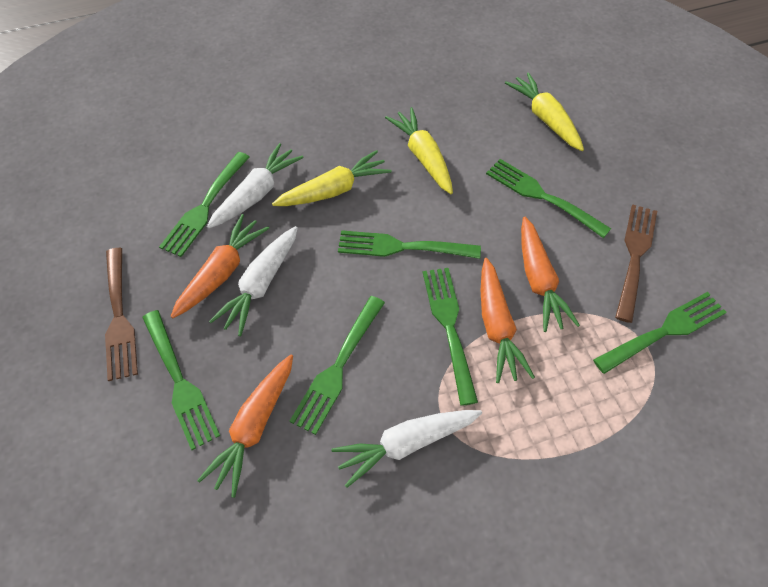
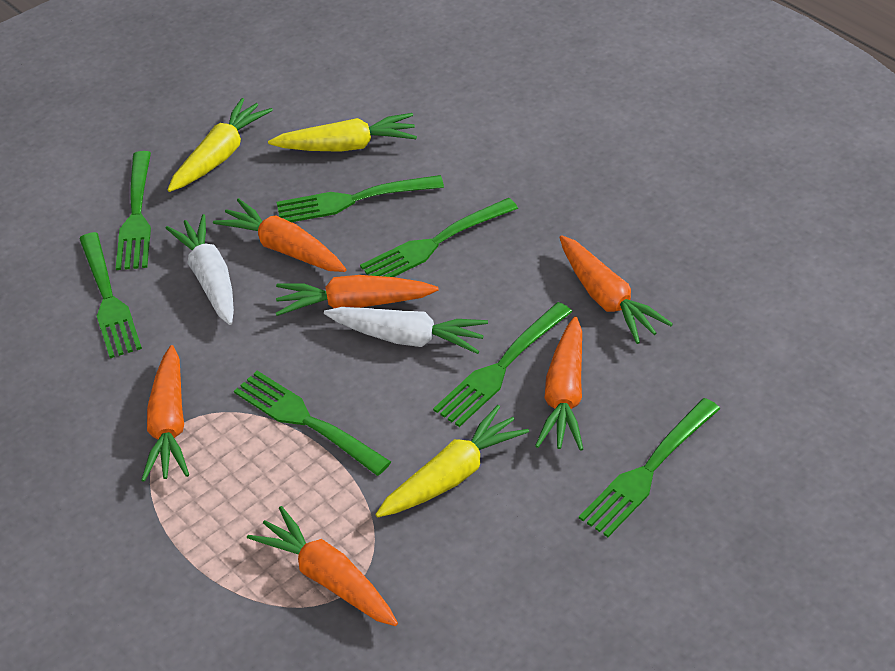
brown fork: 2 -> 0
orange carrot: 4 -> 6
white carrot: 3 -> 2

